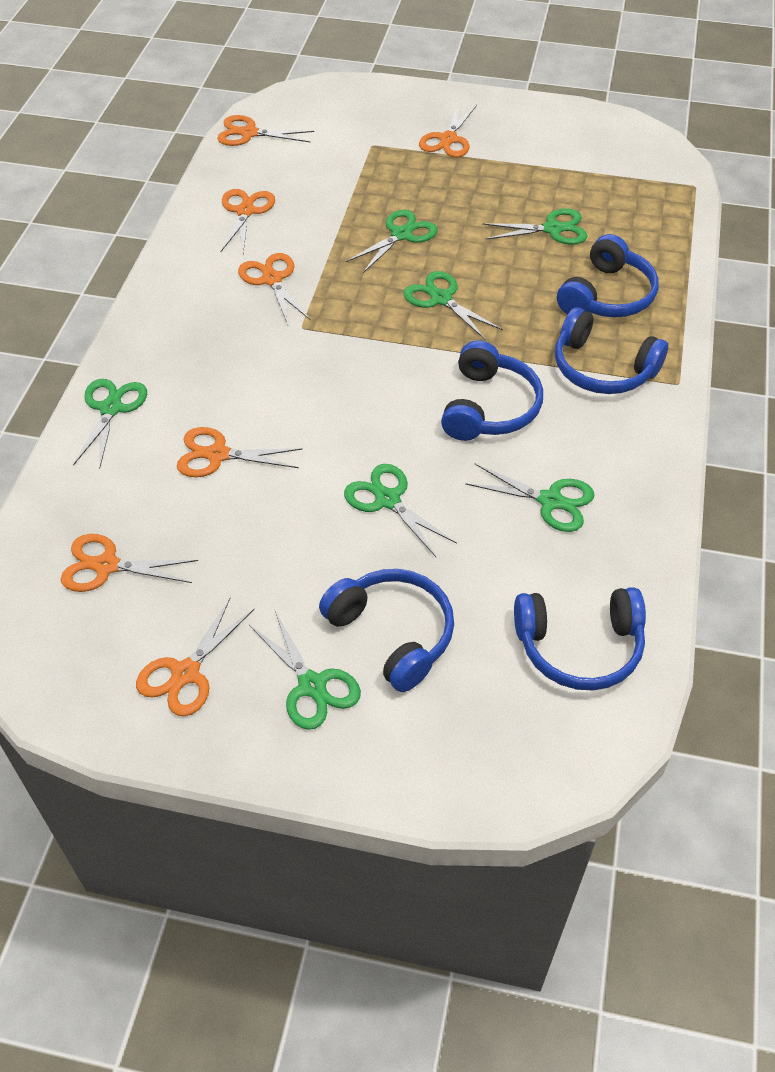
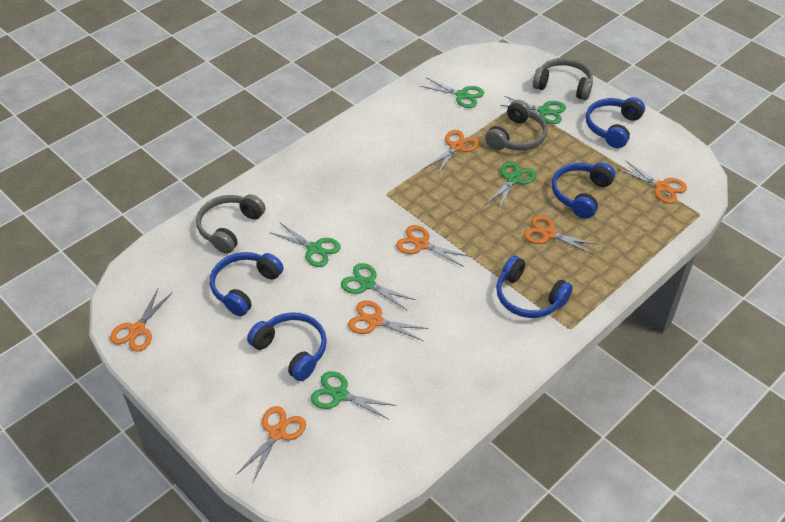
green scissors: 7 -> 6
grey headphones: 0 -> 3

